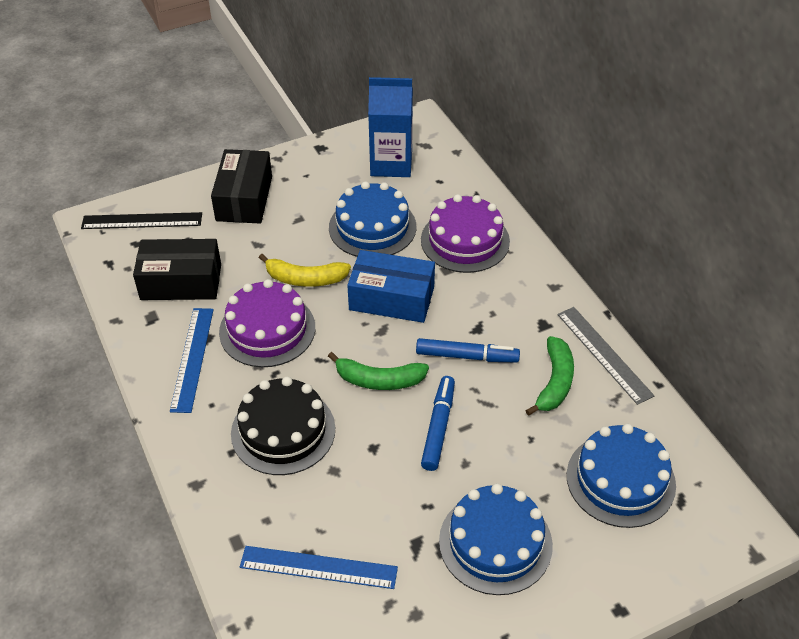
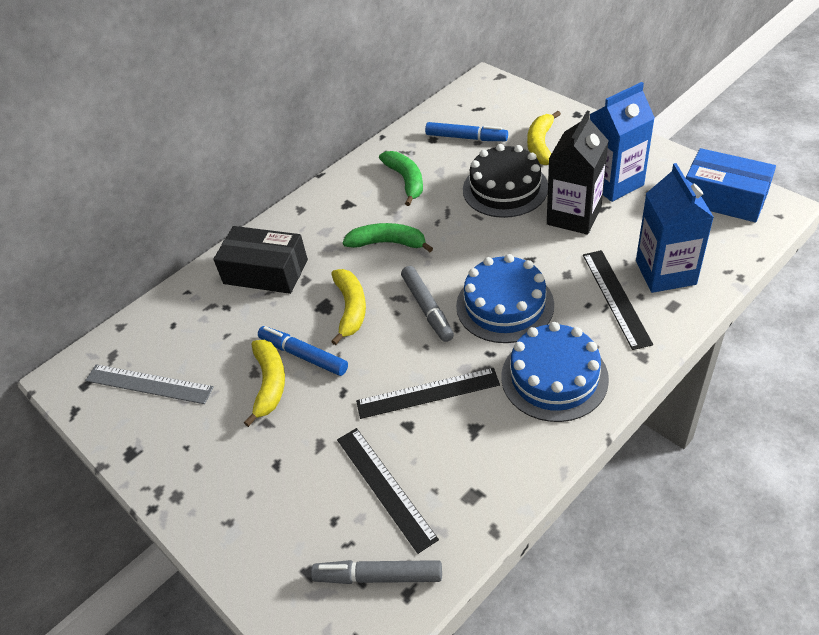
black box: 2 -> 1
black carton: 0 -> 1
black ruler: 1 -> 3
blue cake: 3 -> 2
blue carton: 1 -> 2
blue ruler: 2 -> 0
grey marker: 0 -> 2
purple cake: 2 -> 0
yellow banana: 1 -> 3

